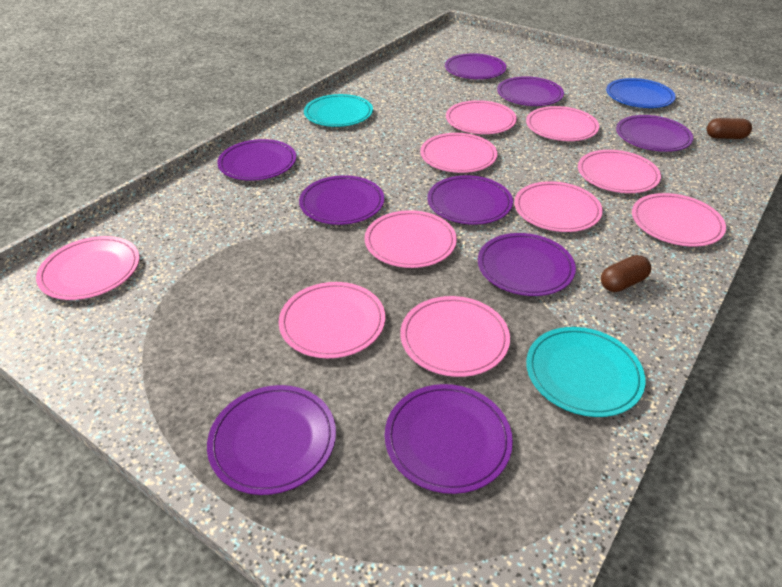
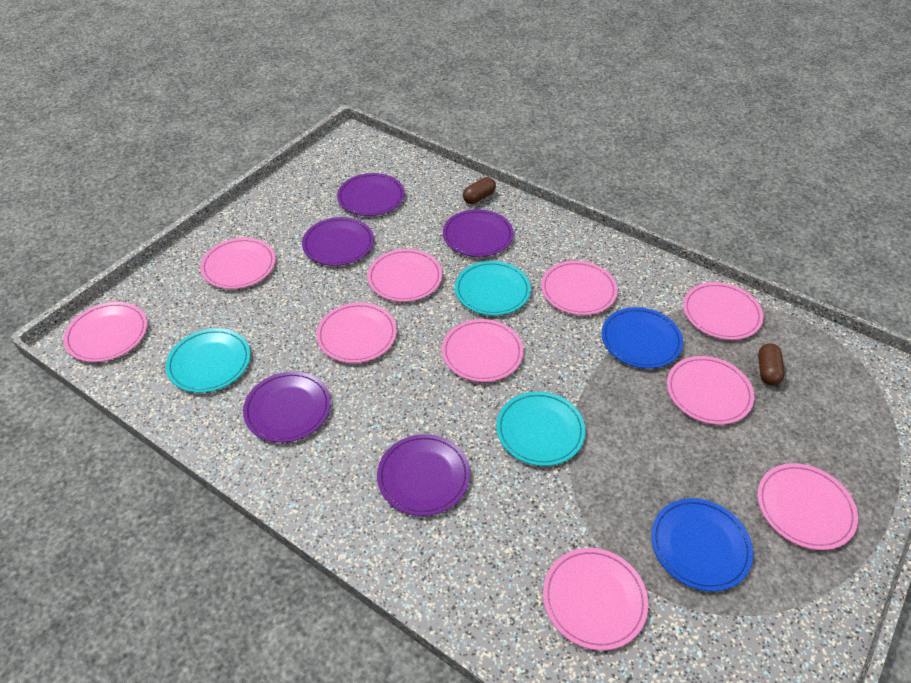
blue plate: 1 -> 2
purple plate: 9 -> 5
turquoise plate: 2 -> 3

